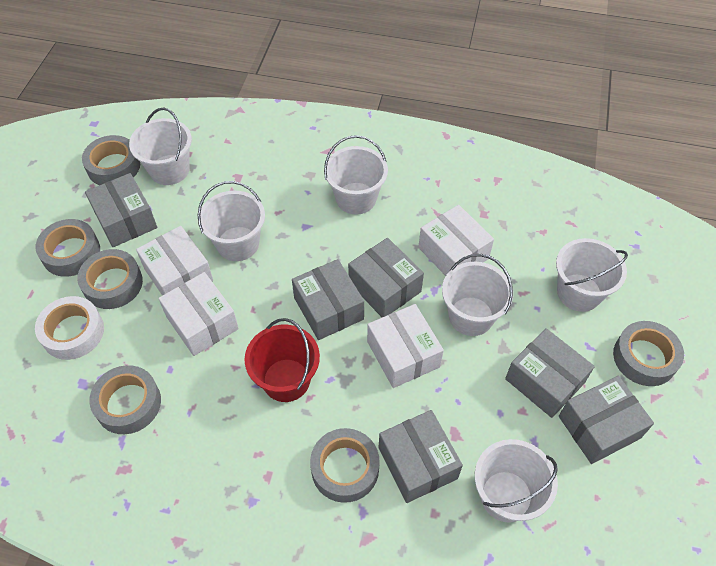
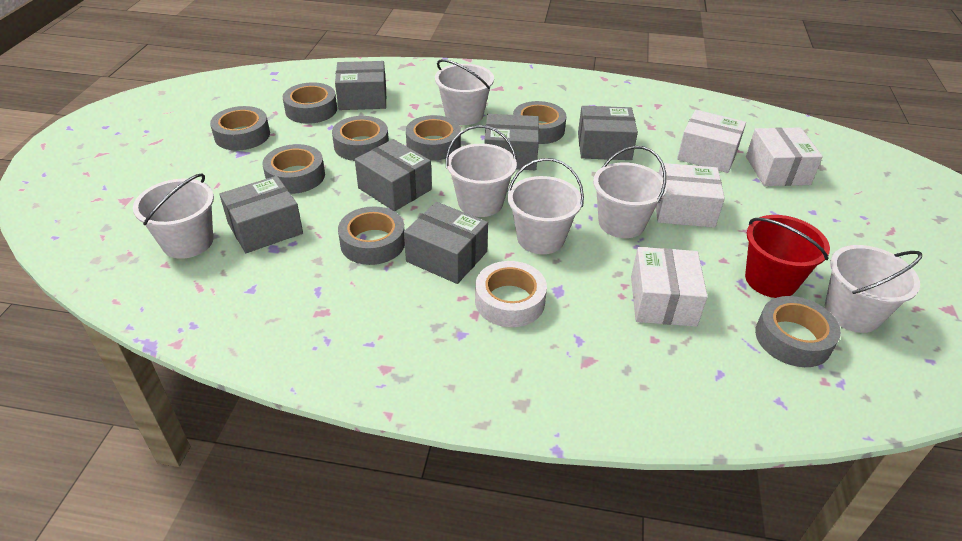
grey tape: 6 -> 8

